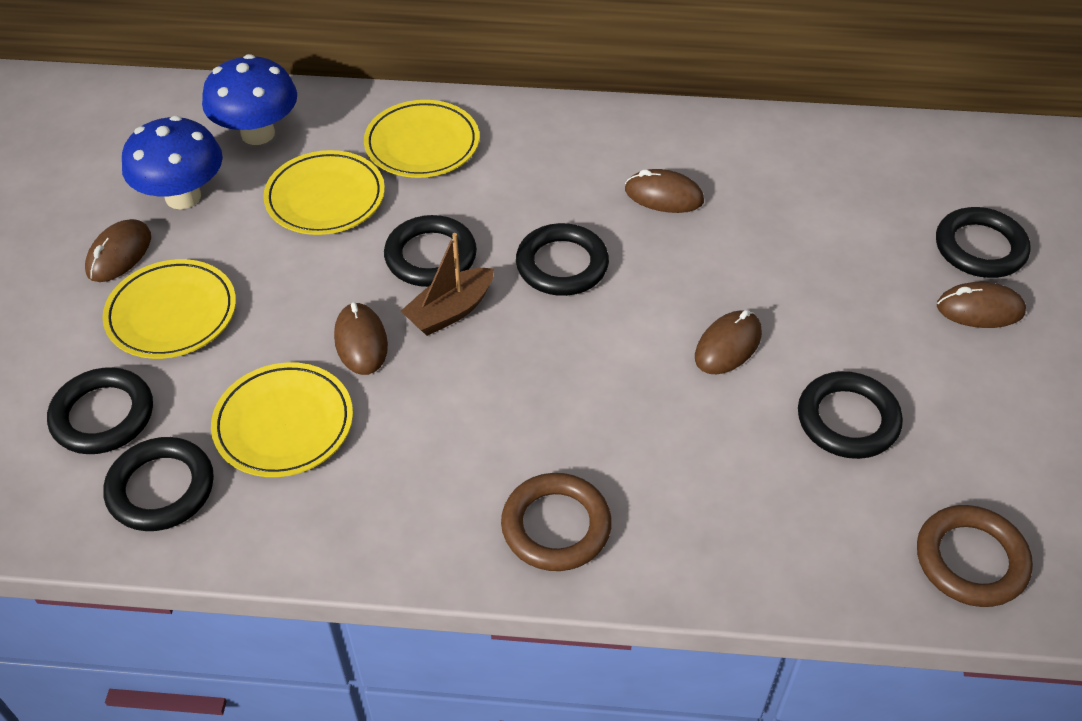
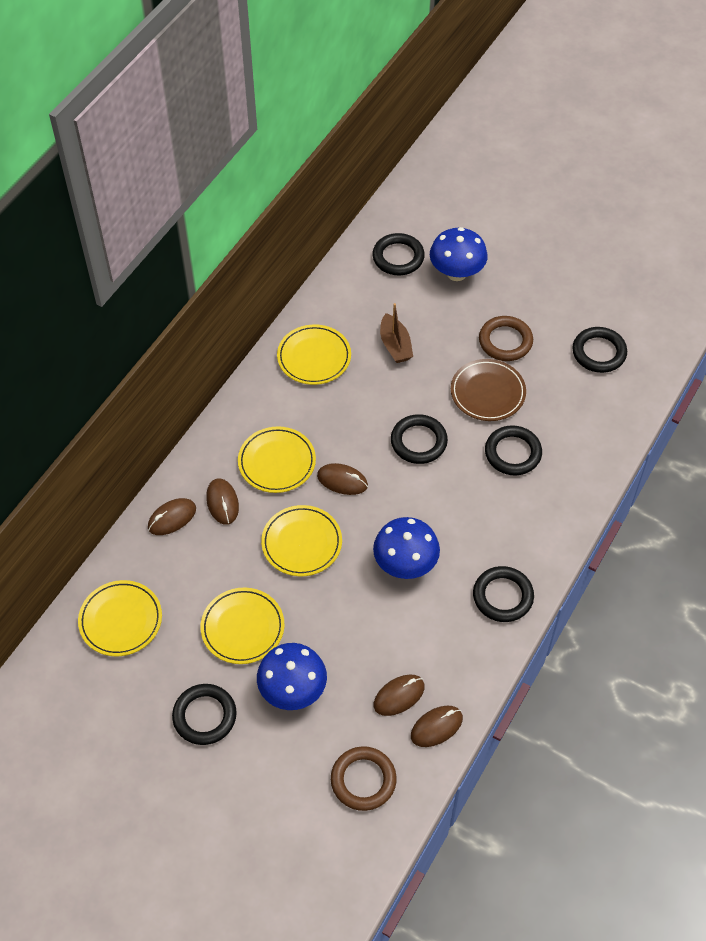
blue mushroom: 2 -> 3
brown plate: 0 -> 1
yellow plate: 4 -> 5

